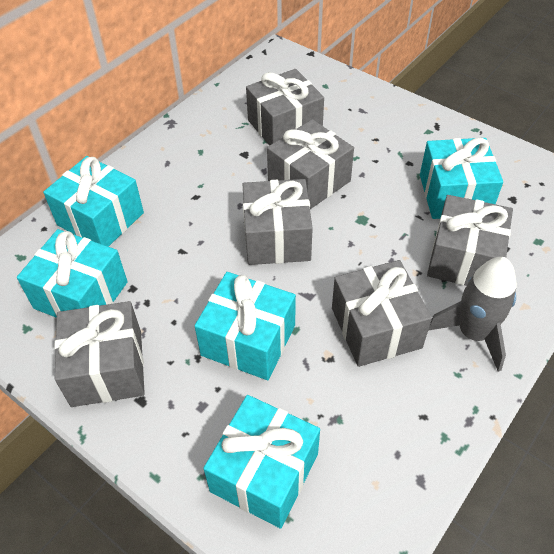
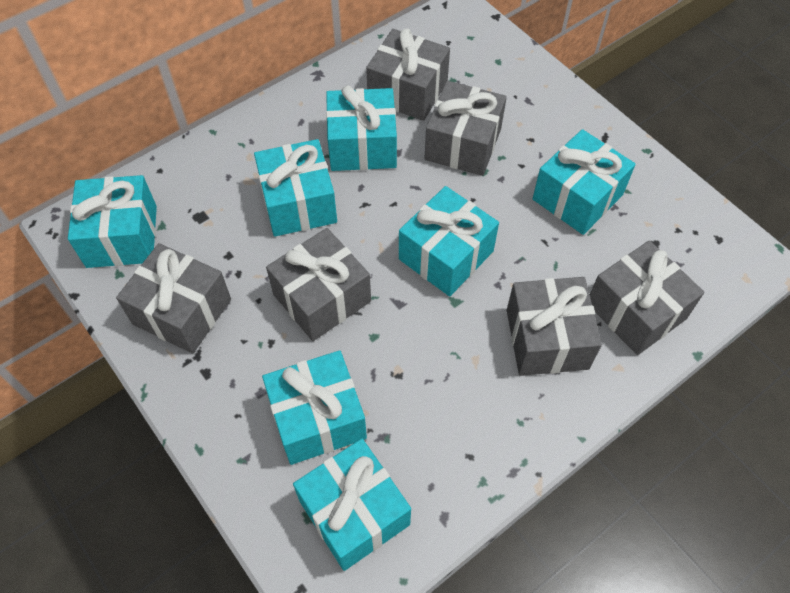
grey rocket: 1 -> 0
turquoise gift: 5 -> 7

